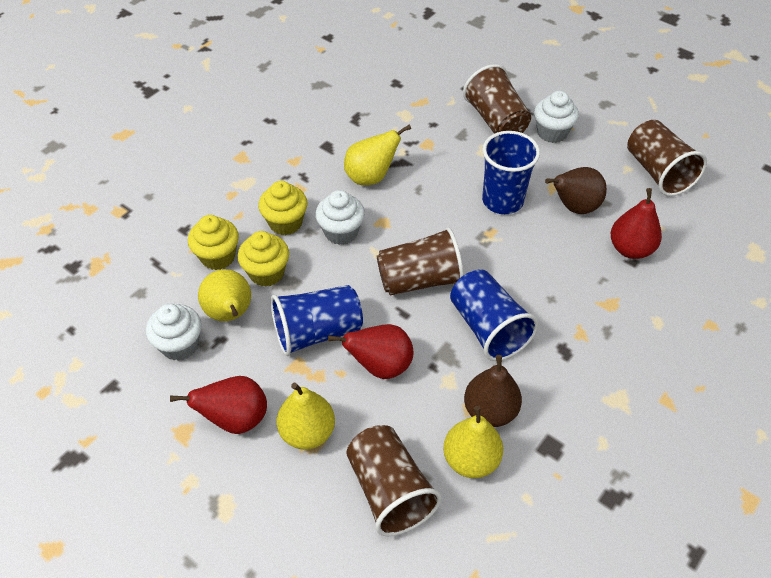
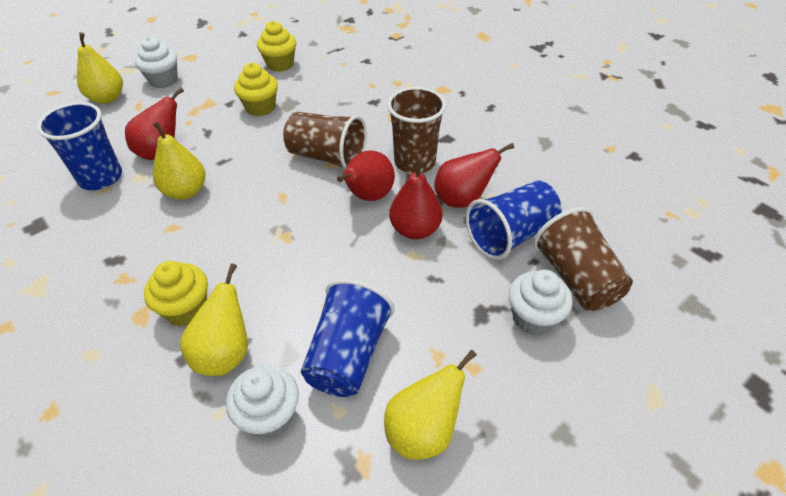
brown cup: 4 -> 3
brown pear: 2 -> 0
red pear: 3 -> 4

